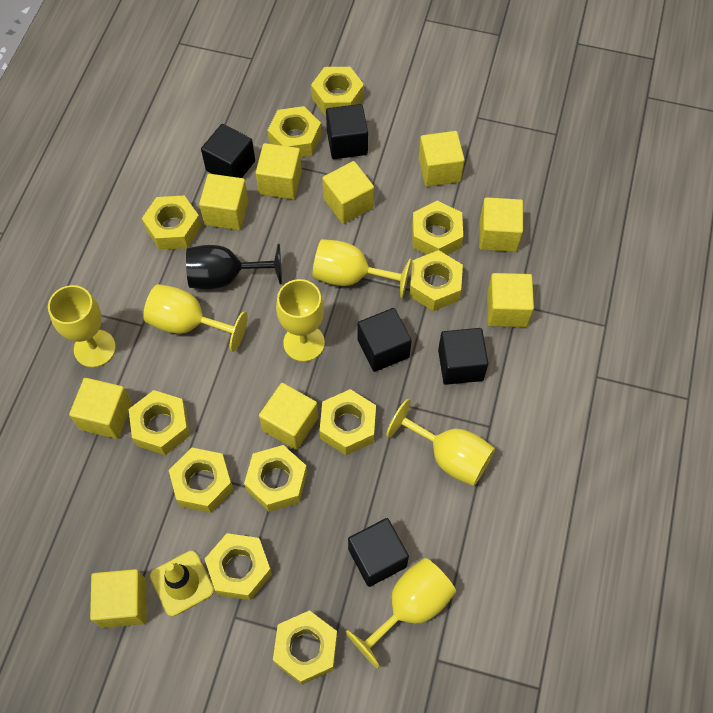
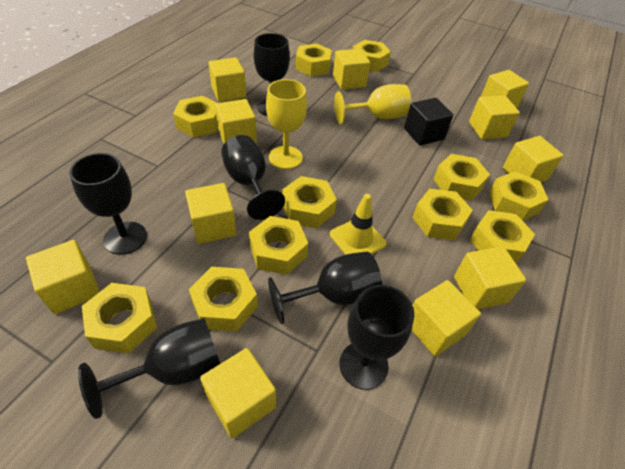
black cube: 5 -> 1
black goblet: 1 -> 6
yellow cube: 9 -> 11
yellow goblet: 6 -> 2

